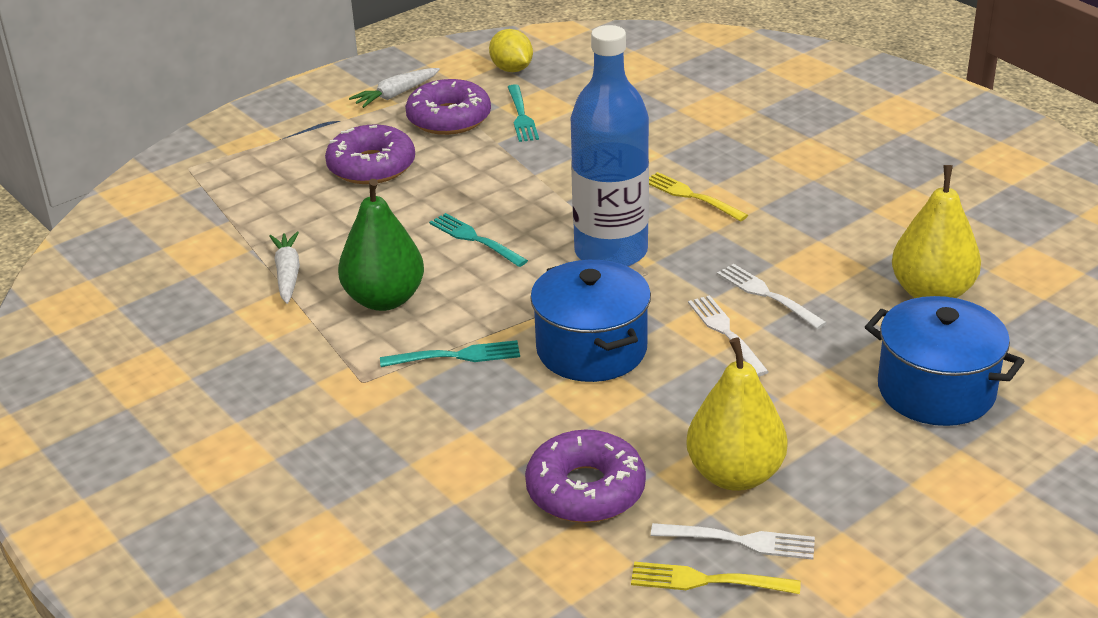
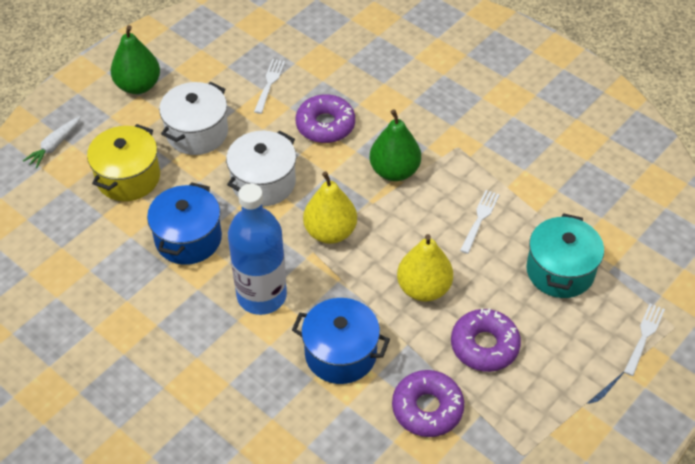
green pear: 1 -> 2
turquoise fork: 3 -> 0
turquoise pot: 0 -> 1
white carrot: 2 -> 1
white pot: 0 -> 2
yellow fork: 2 -> 0
yellow lemon: 1 -> 0
yellow pot: 0 -> 1

